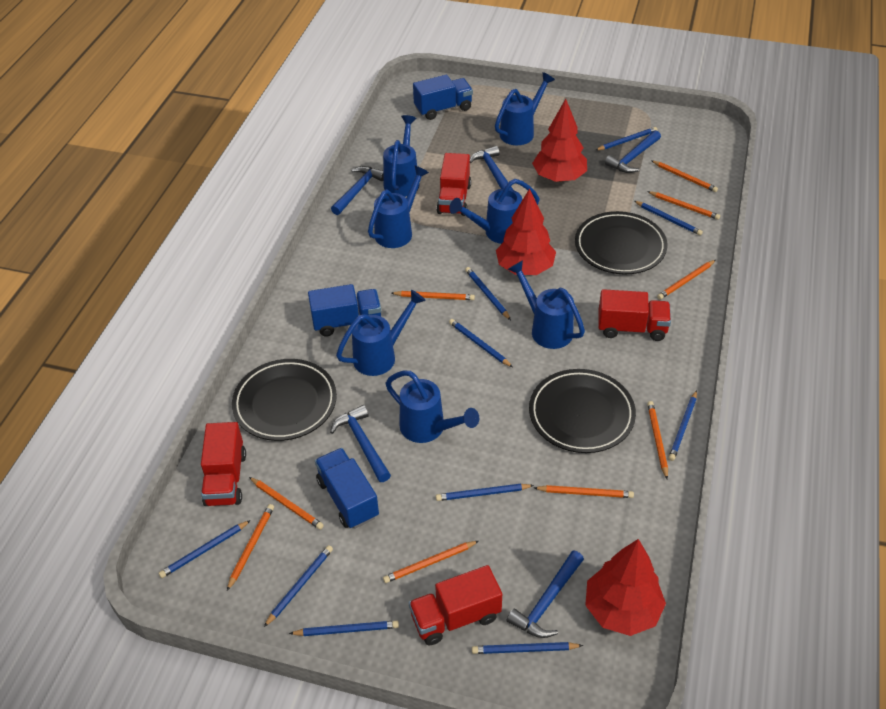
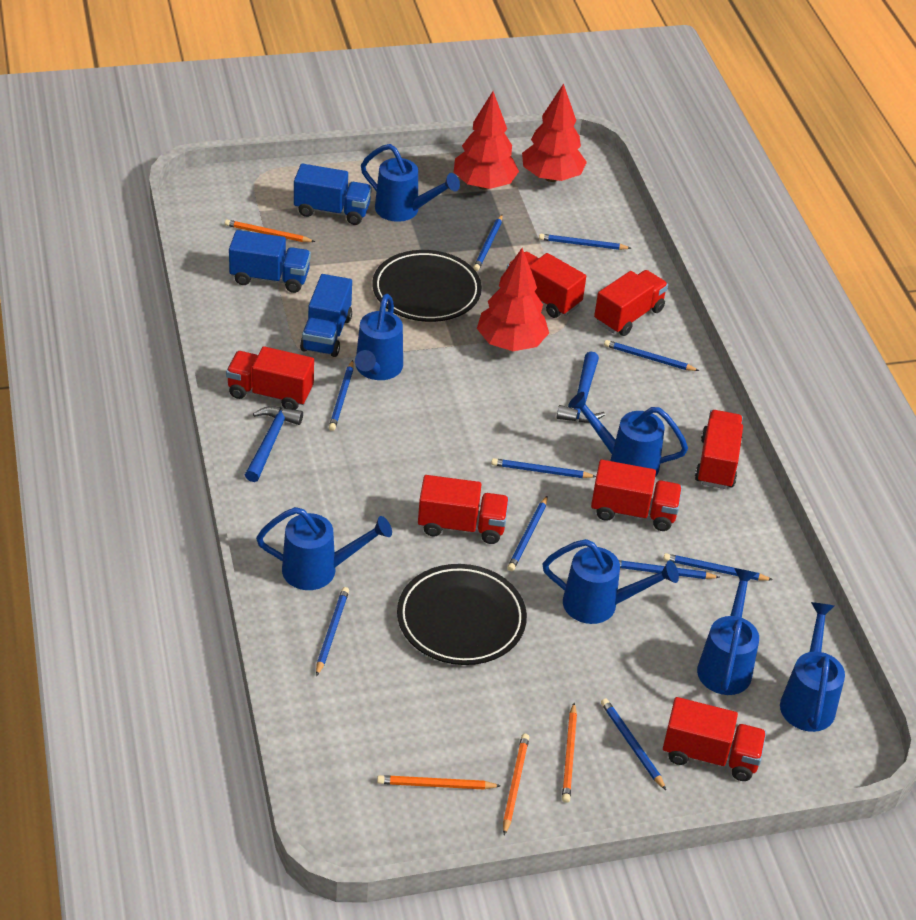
black plate: 3 -> 2
blue hammer: 5 -> 2
orange pencil: 9 -> 4
red truck: 4 -> 7

